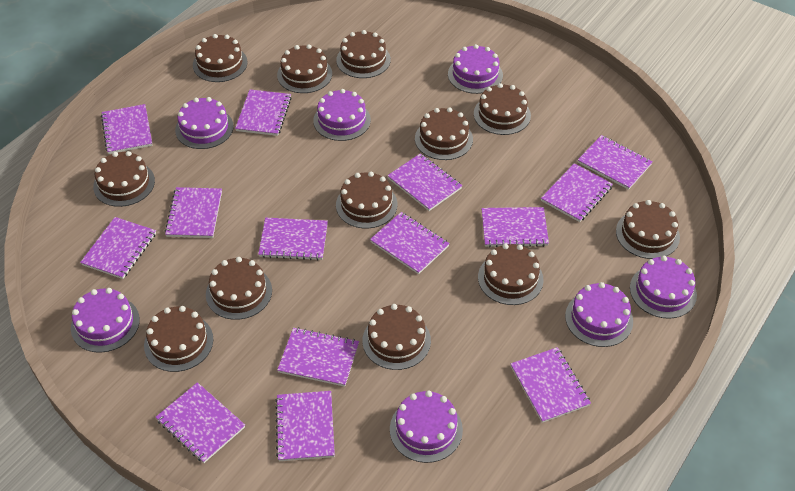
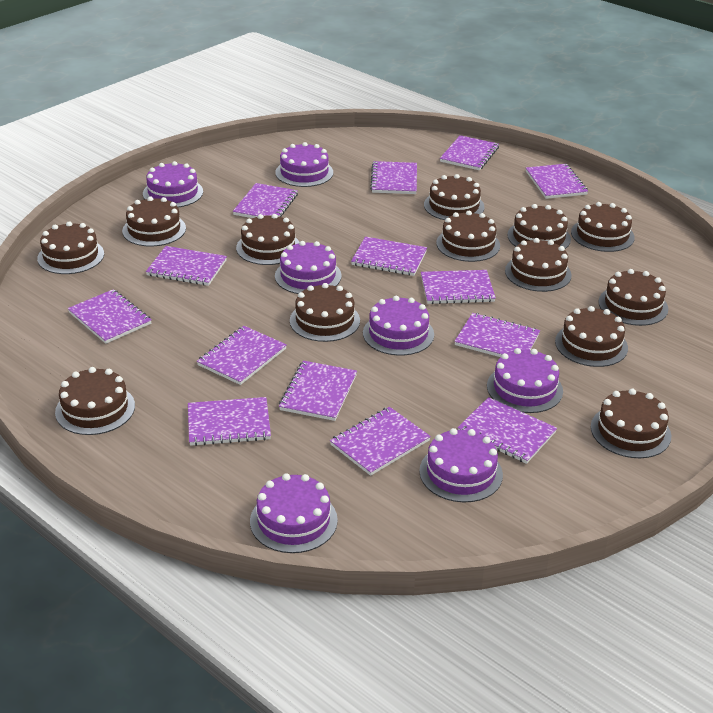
brown cake: 12 -> 13

